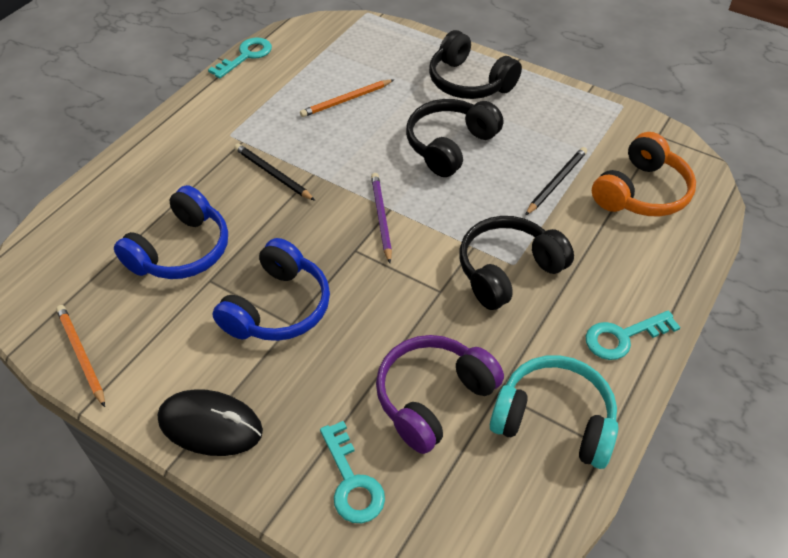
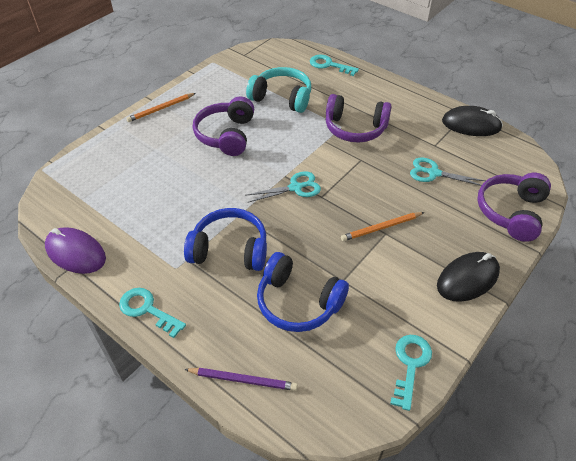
black headphones: 3 -> 0
black mouse: 1 -> 2
black pencil: 2 -> 0
orange headphones: 1 -> 0
purple headphones: 1 -> 3
purple mouse: 0 -> 1
turquoise scissors: 0 -> 2

